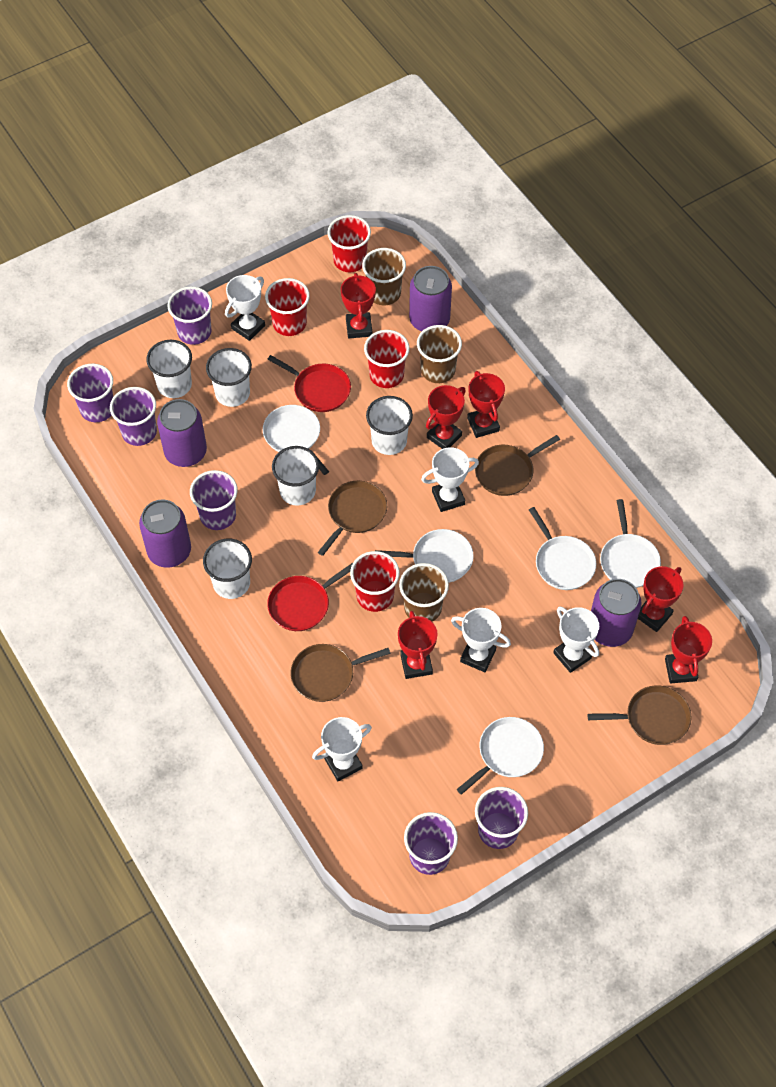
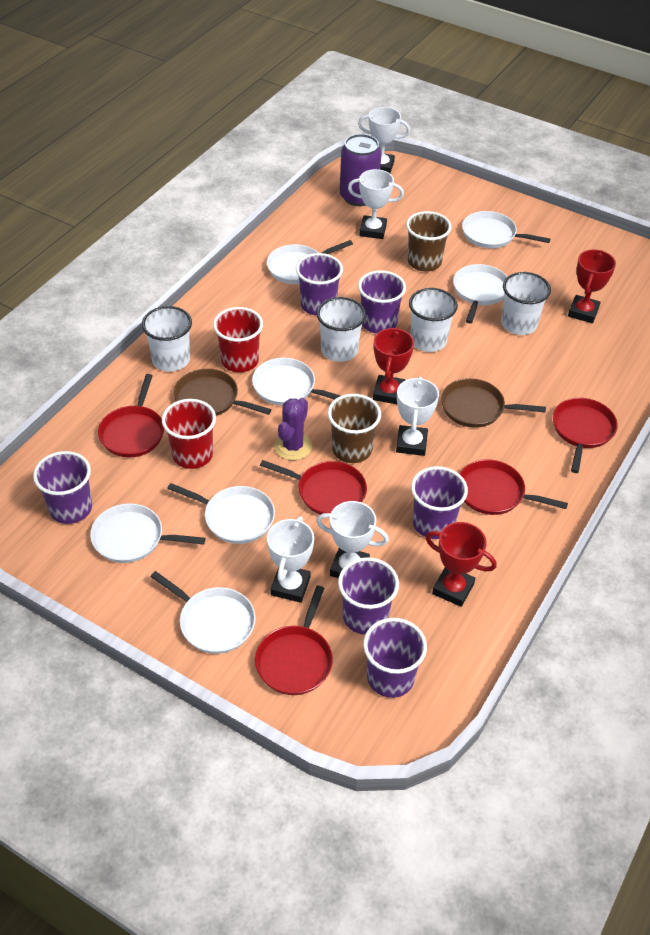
brown cup: 3 -> 2
brown pan: 4 -> 2
purple cactus: 0 -> 1
purple can: 4 -> 1
red cup: 4 -> 2
red pan: 2 -> 5
red trophy: 6 -> 3
white cup: 5 -> 4
white pan: 5 -> 7

